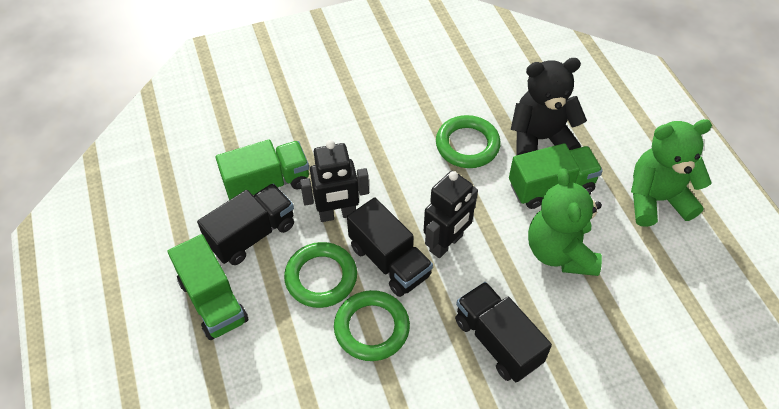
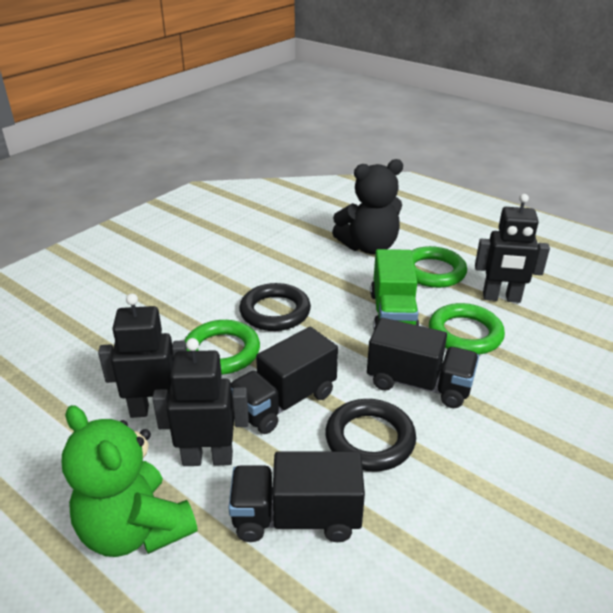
black ring: 0 -> 2
black robot: 2 -> 3
green teddy bear: 2 -> 1
green truck: 3 -> 1

